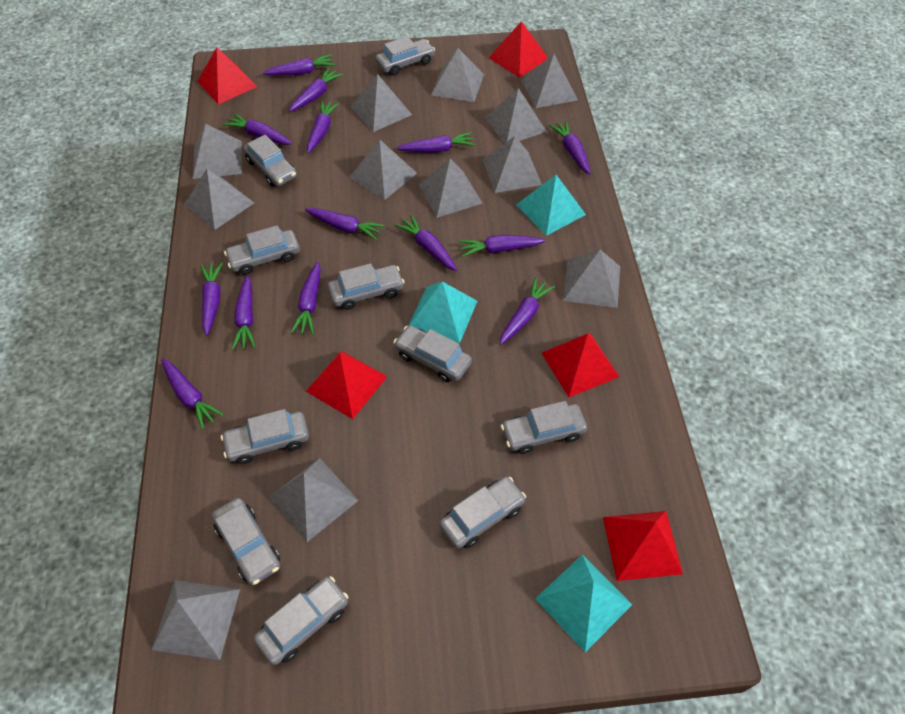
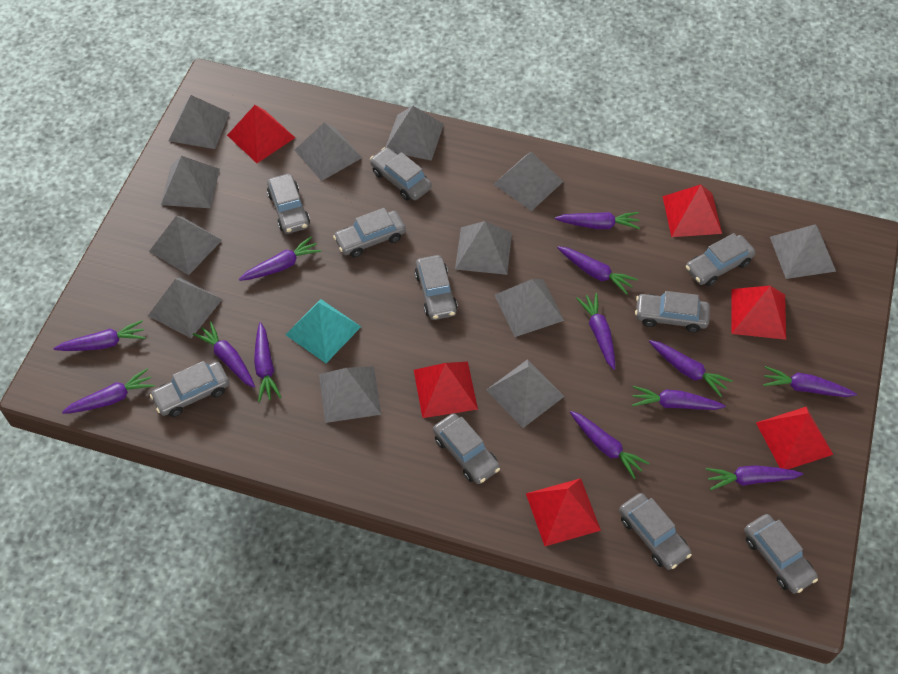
purple carrot: 14 -> 13
red pyramid: 5 -> 6
turquoise pyramid: 3 -> 1

